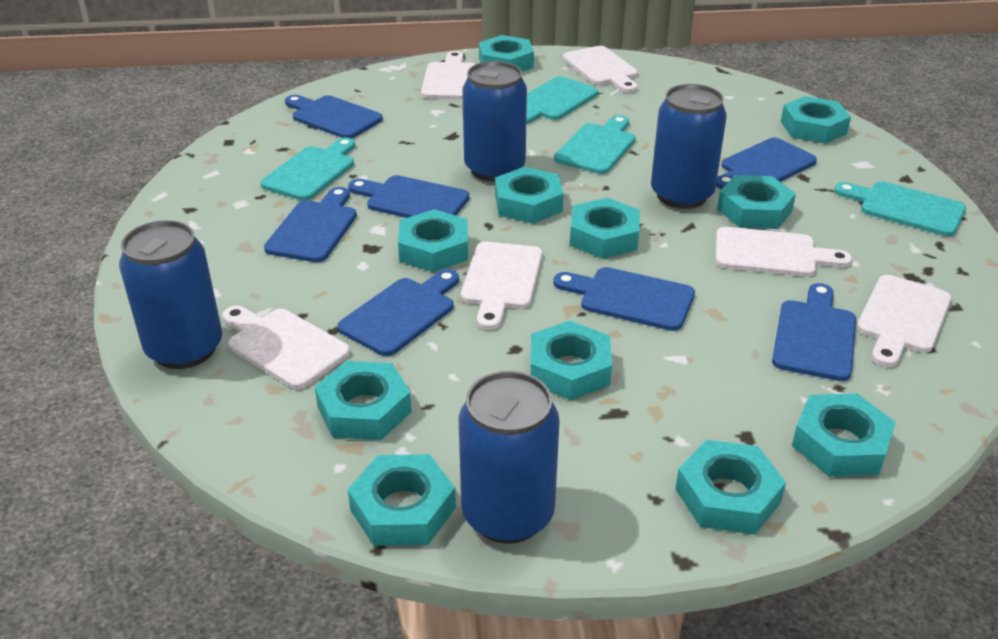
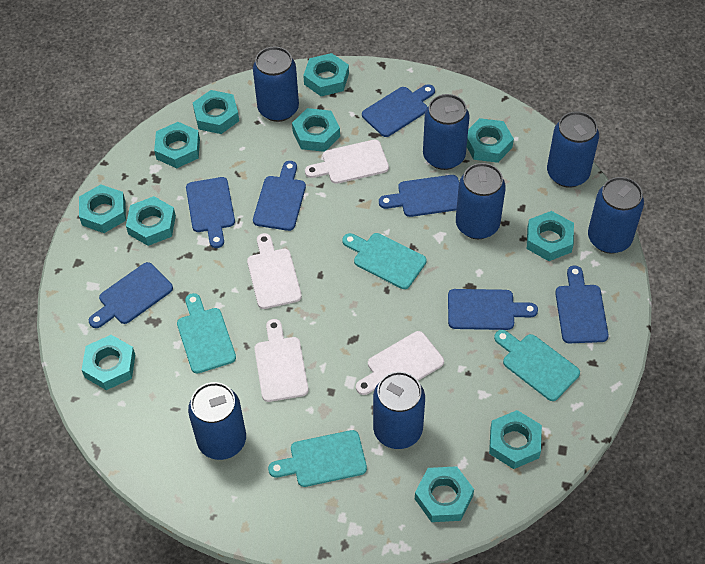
blue can: 4 -> 7
white cutting board: 6 -> 4

